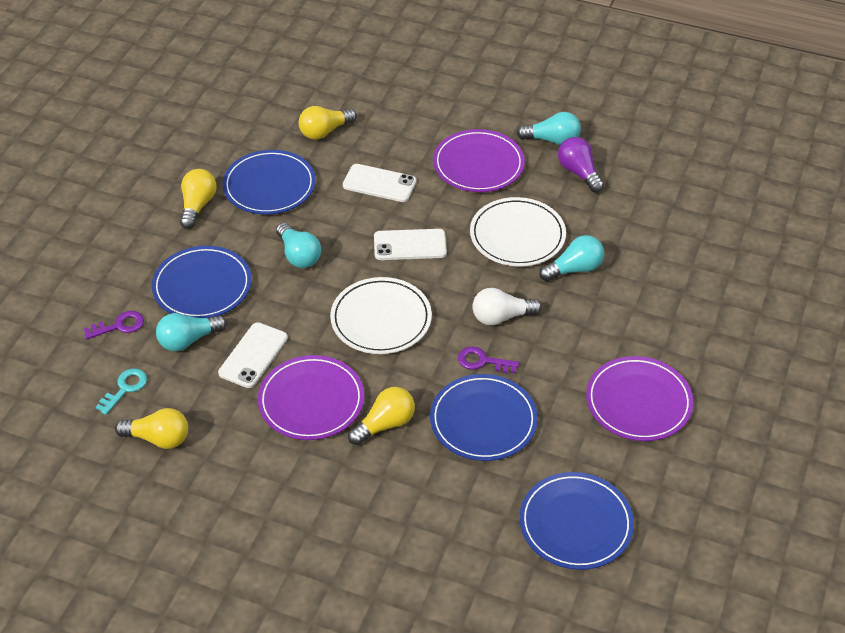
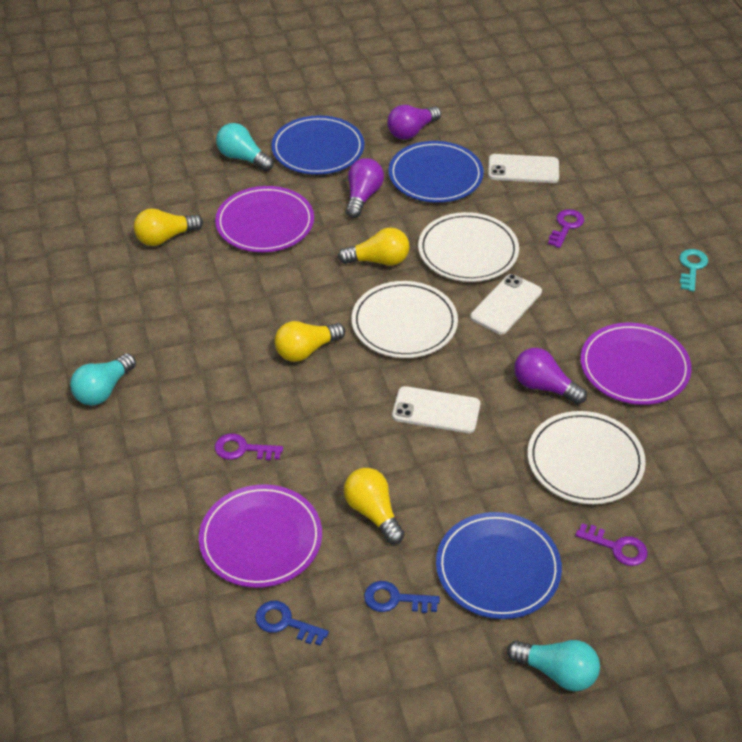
blue key: 0 -> 2
blue plate: 4 -> 3
purple key: 2 -> 3
purple light bulb: 1 -> 3
turquoise light bulb: 4 -> 3
white light bulb: 1 -> 0
white plate: 2 -> 3

